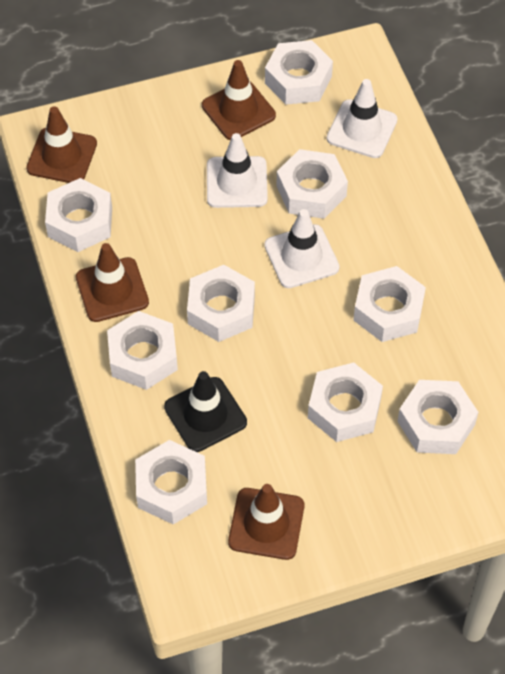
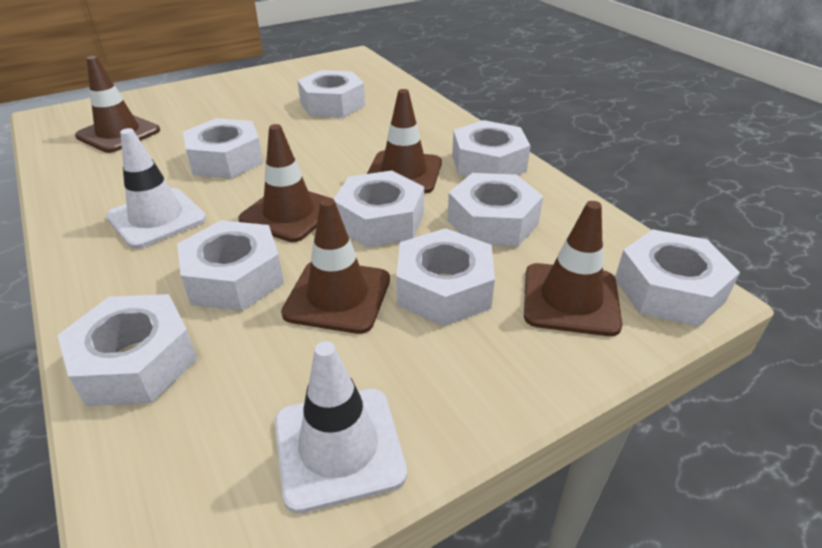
black traffic cone: 1 -> 0
brown traffic cone: 4 -> 5
white traffic cone: 3 -> 2

